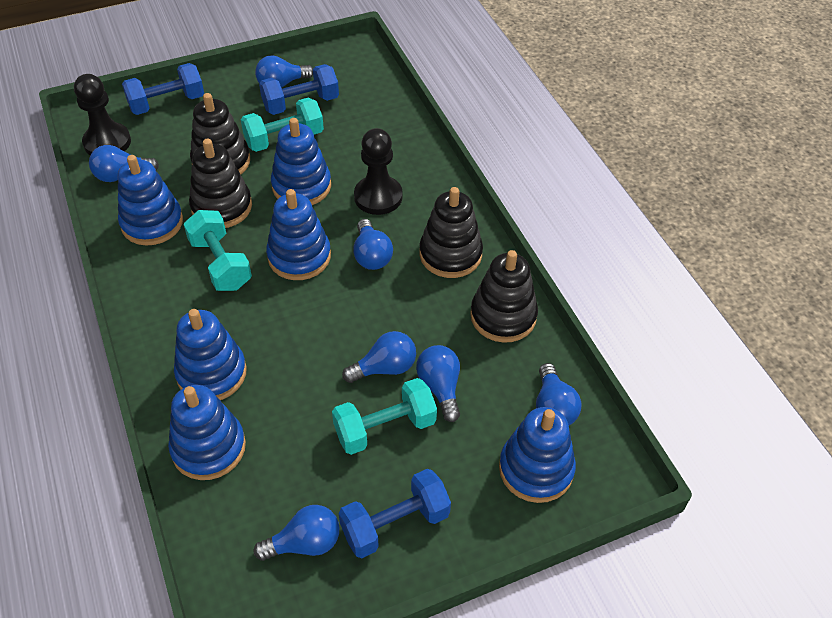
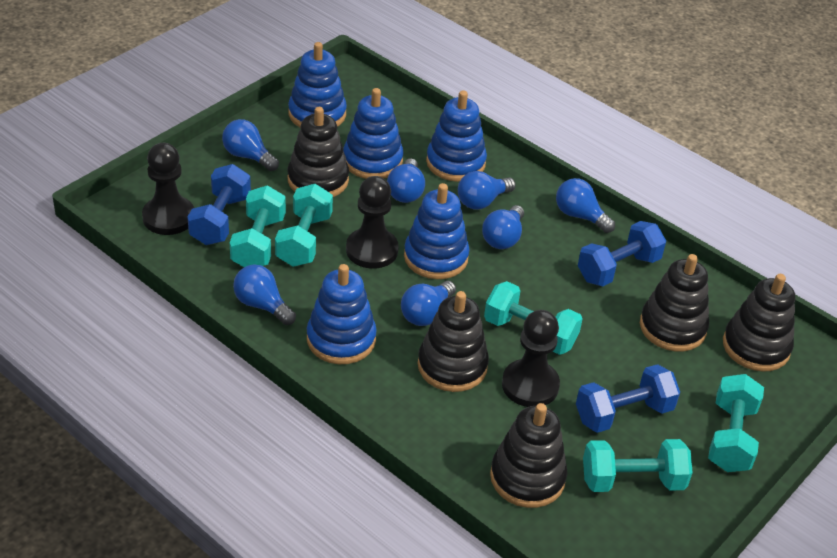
black pawn: 2 -> 3
black stacking toy: 4 -> 5
blue stacking toy: 6 -> 5
turquoise dumbbell: 3 -> 5

